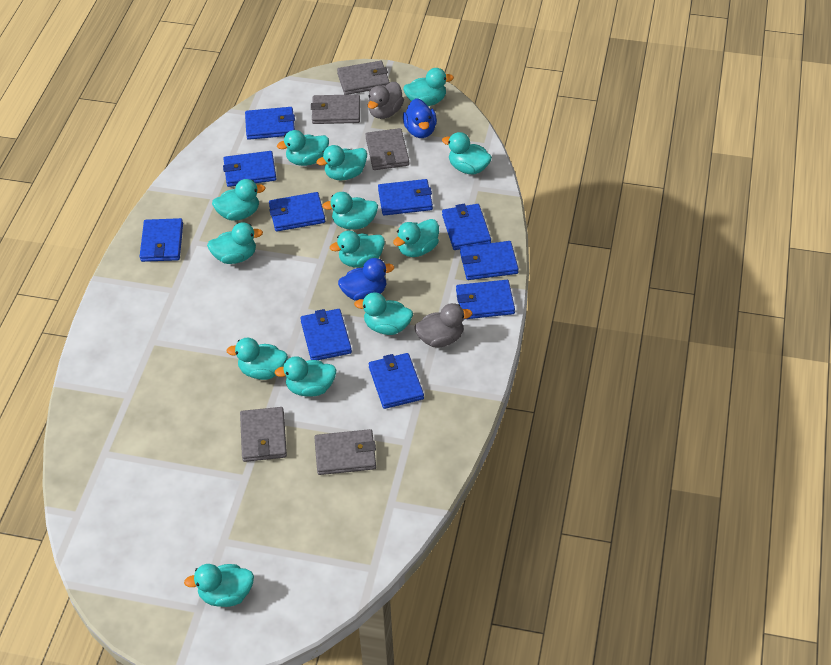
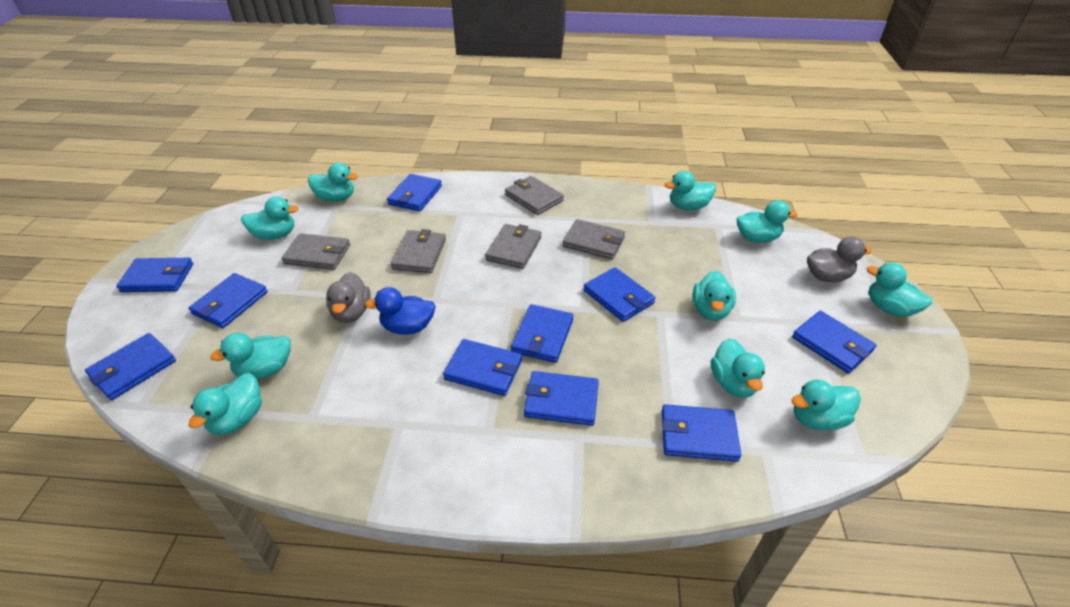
blue duck: 2 -> 1
turquoise duck: 13 -> 10

